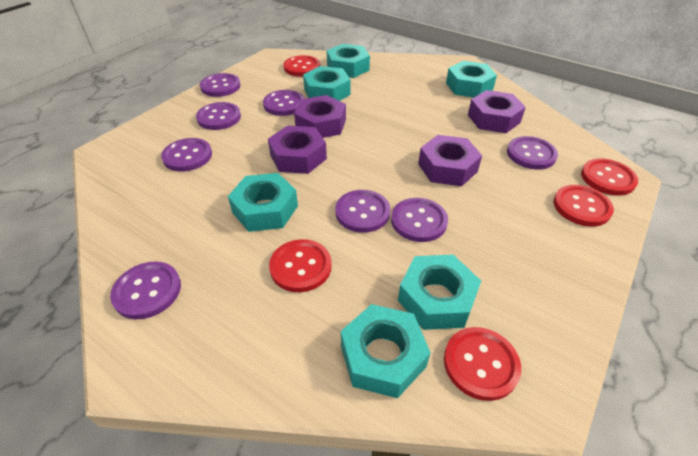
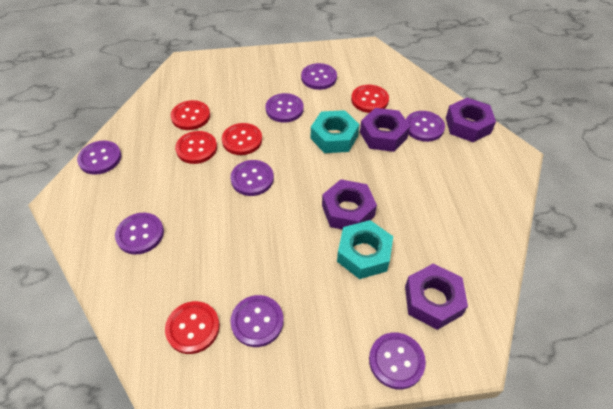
turquoise nut: 6 -> 2

